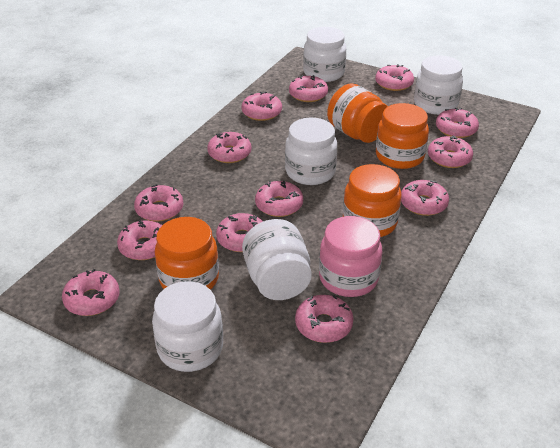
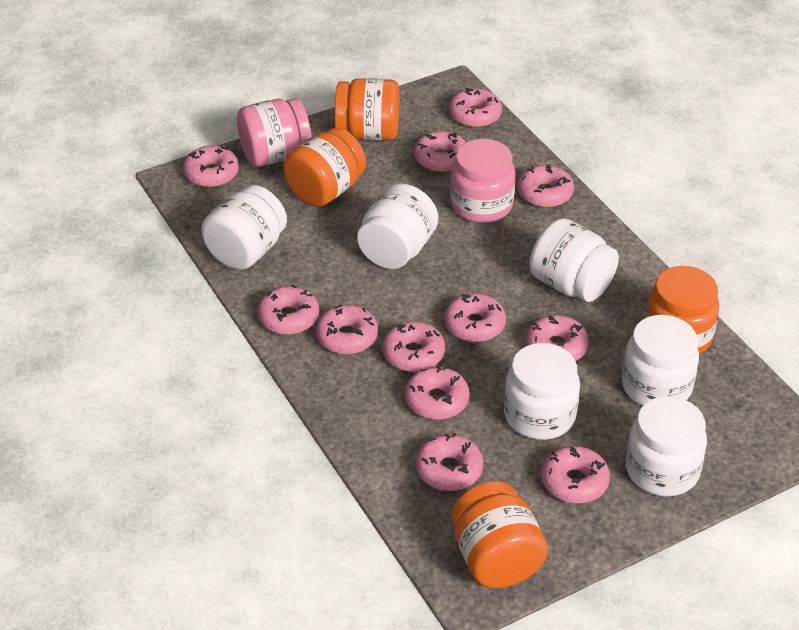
pink donut: 13 -> 12
pink jar: 1 -> 2
white jar: 5 -> 6

